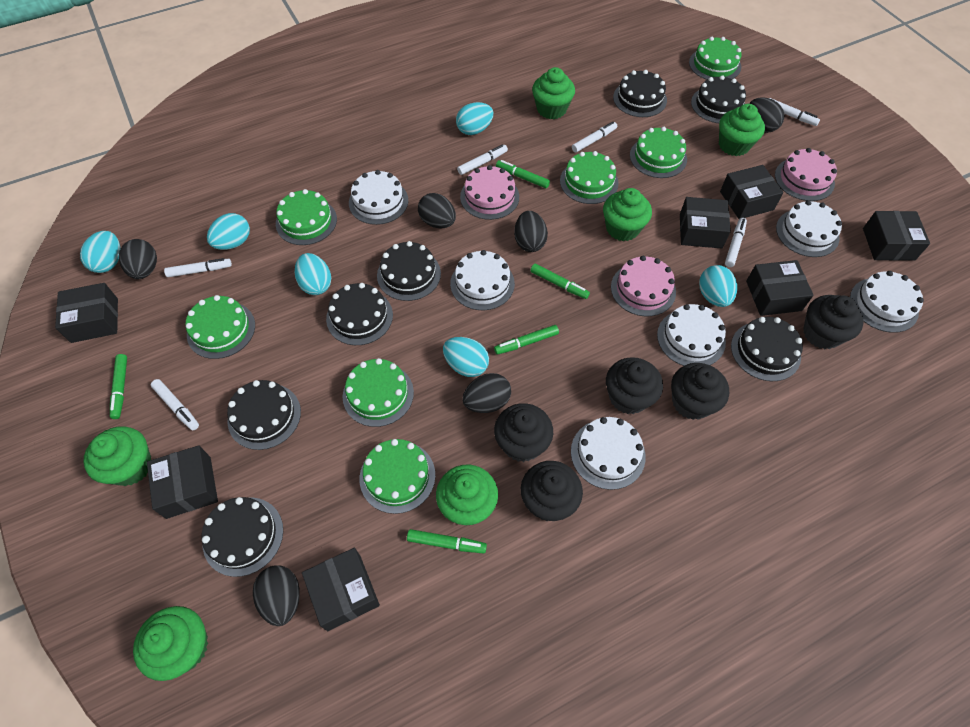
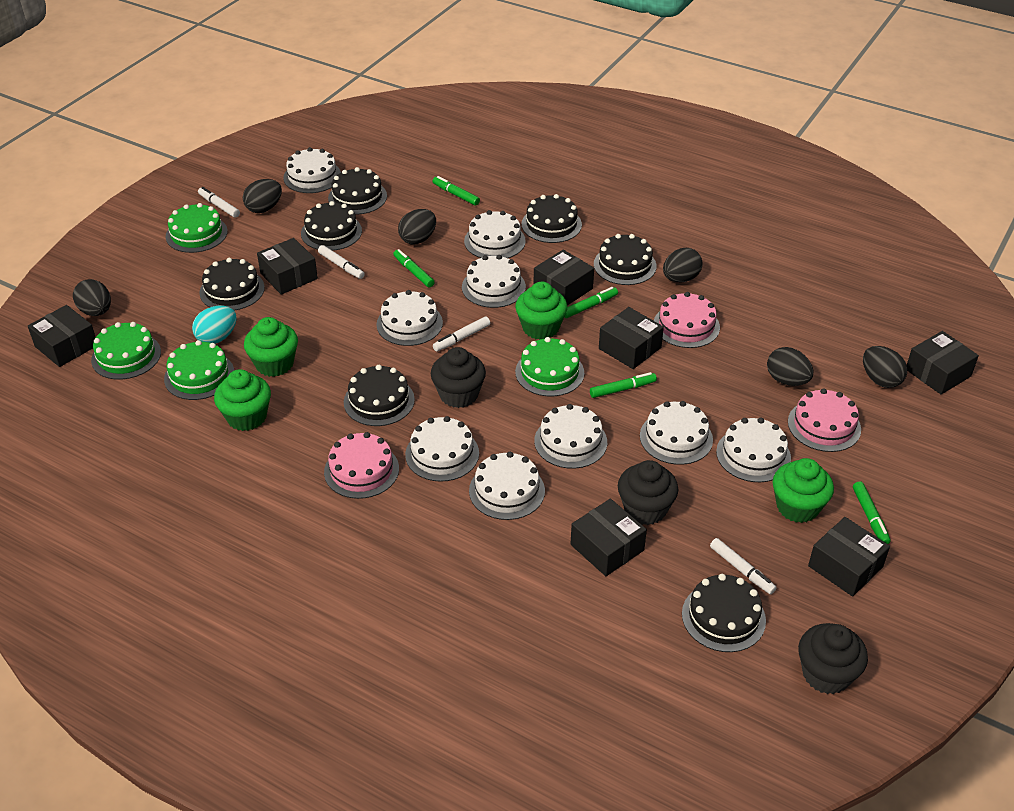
black cupcake: 5 -> 3
green cake: 7 -> 4
green cupcake: 6 -> 4
turquoise egg: 6 -> 1
white cake: 6 -> 9
white marker: 6 -> 4

